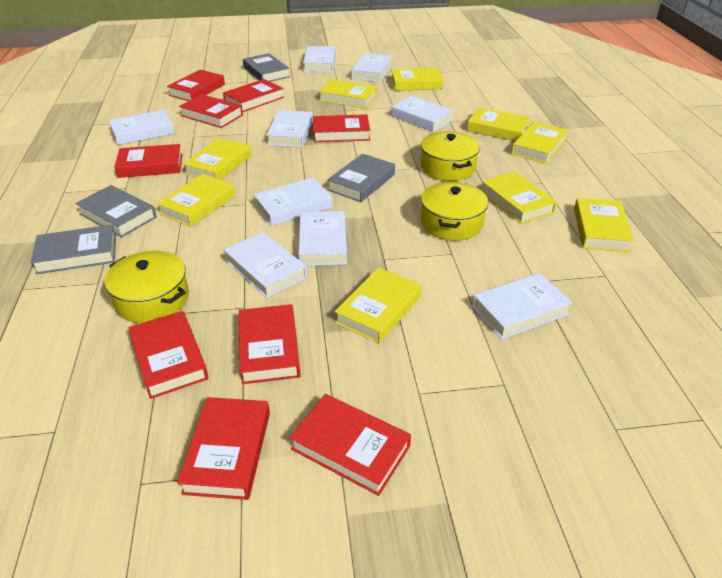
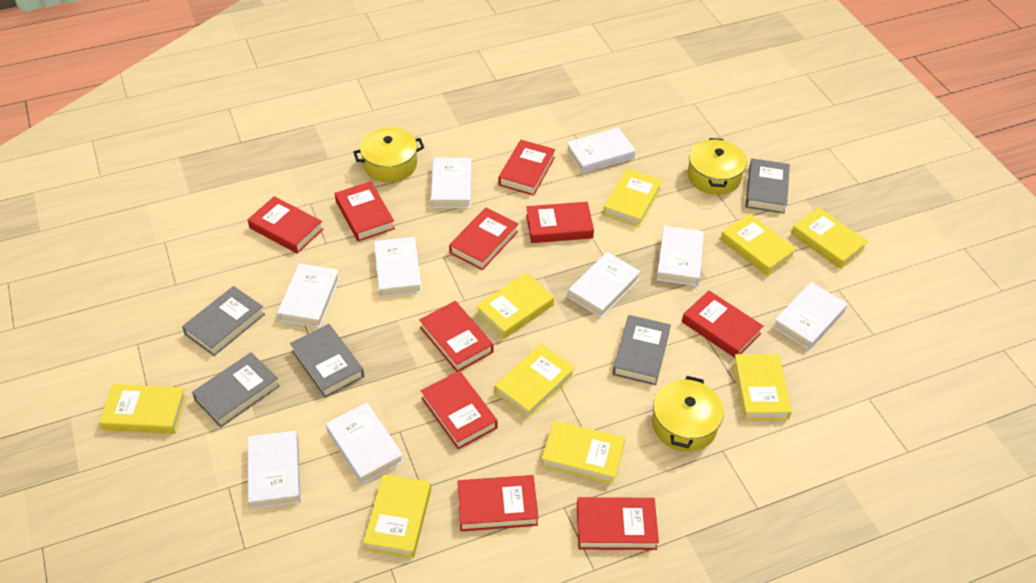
grey book: 4 -> 5
red book: 9 -> 10

